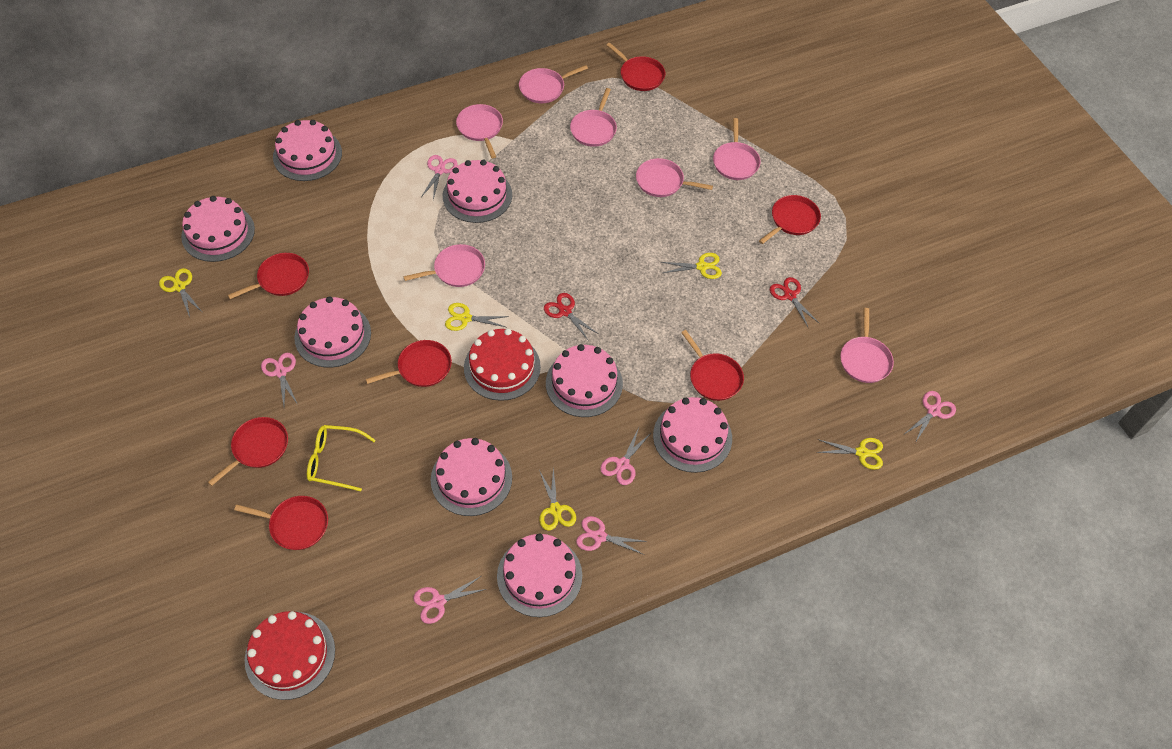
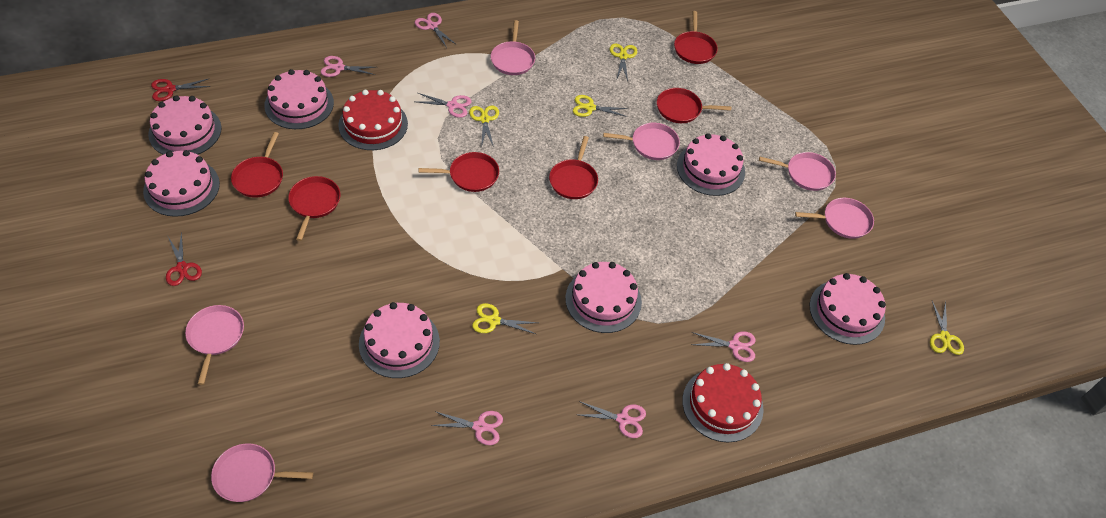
pink cake: 8 -> 7
pink pan: 7 -> 6
red pan: 7 -> 6
yellow glasses: 1 -> 0

